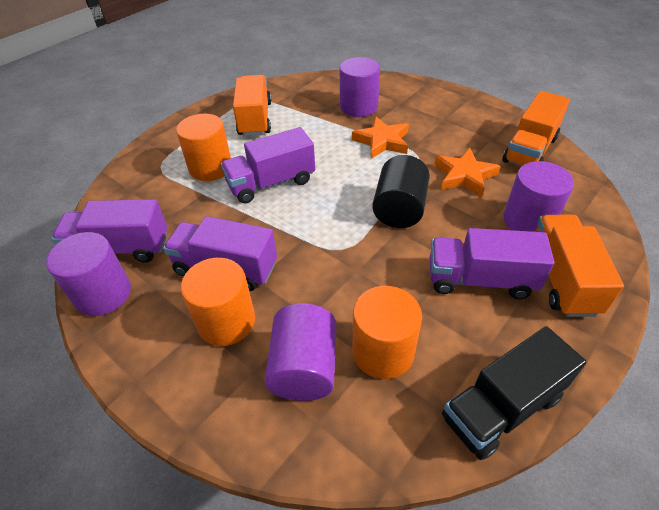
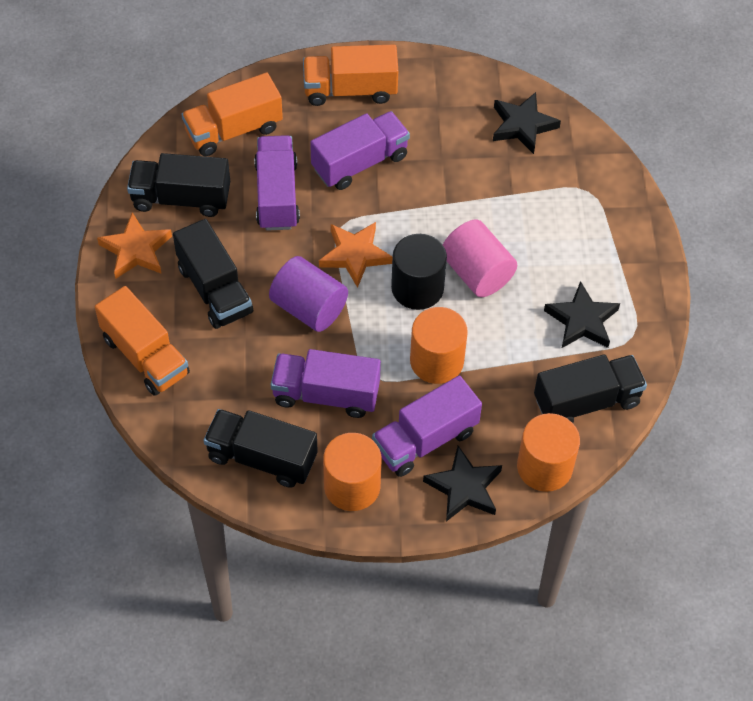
black star: 0 -> 3
black truck: 1 -> 4
pink cylinder: 0 -> 1
purple cylinder: 4 -> 1

